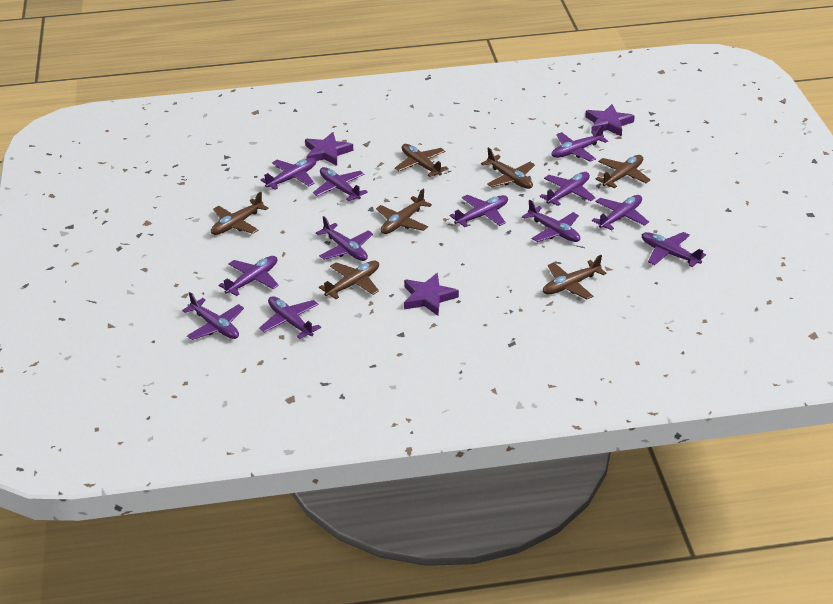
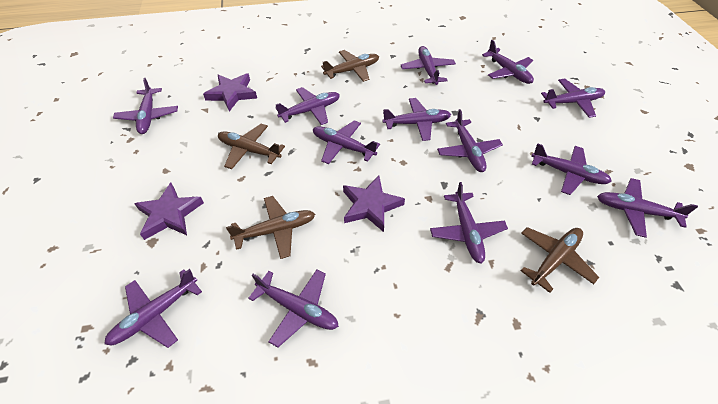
brown plane: 7 -> 4
purple plane: 12 -> 13

